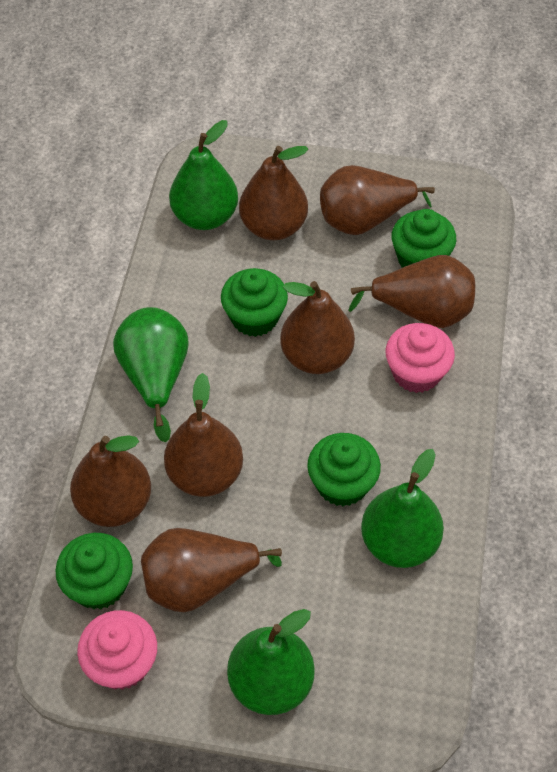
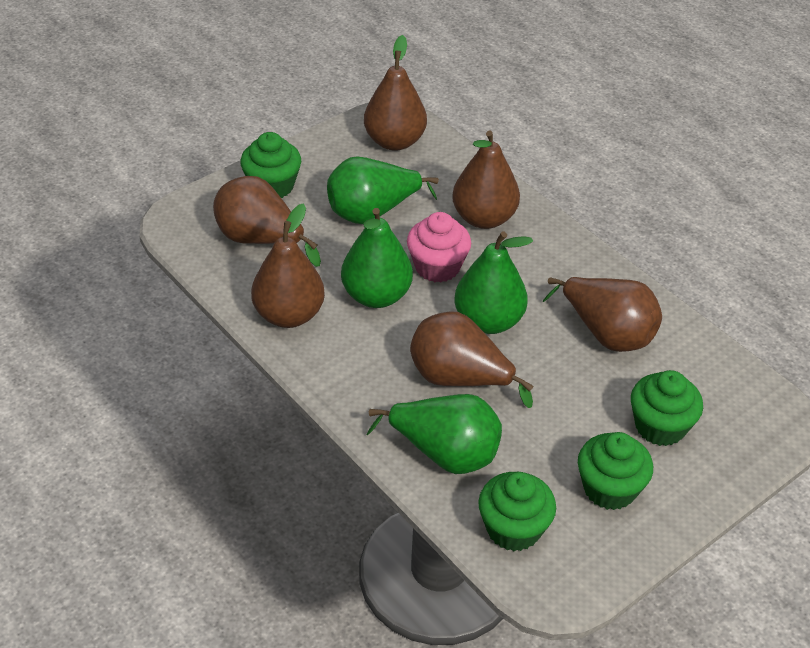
brown pear: 7 -> 6
pink cupcake: 2 -> 1

